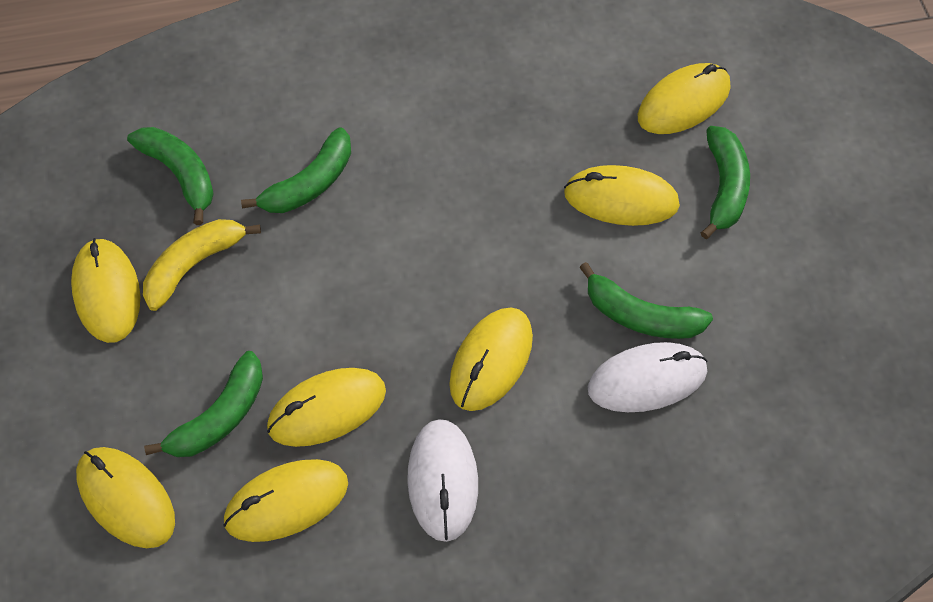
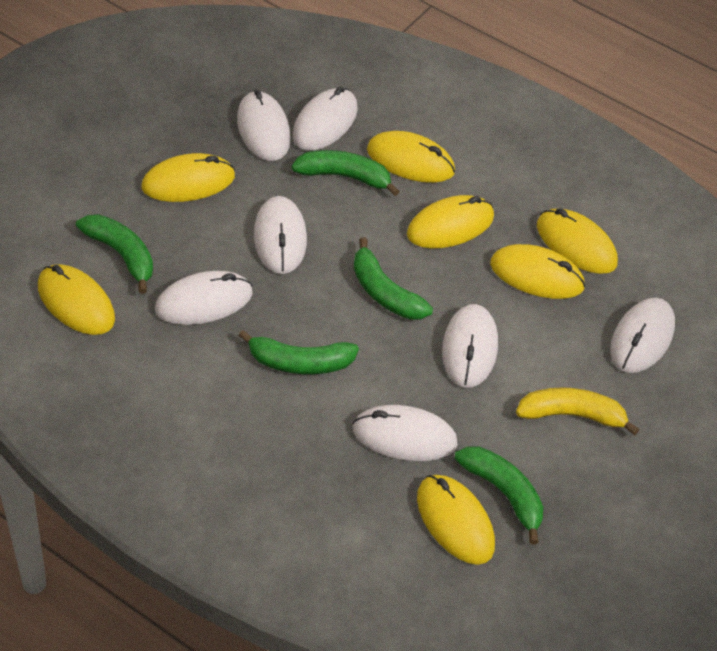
white mouse: 2 -> 7

